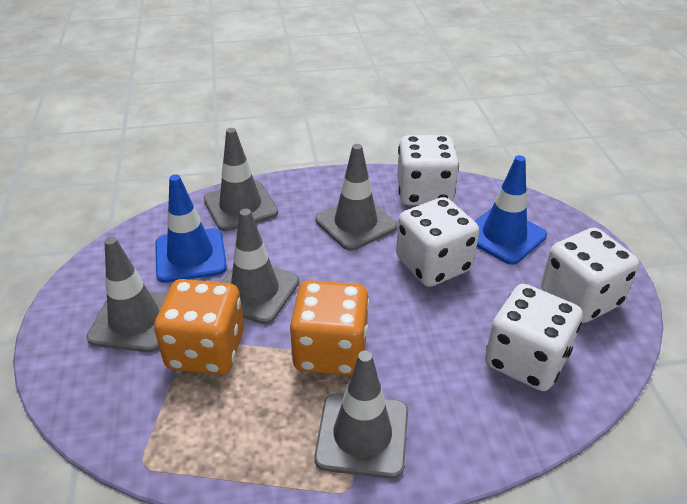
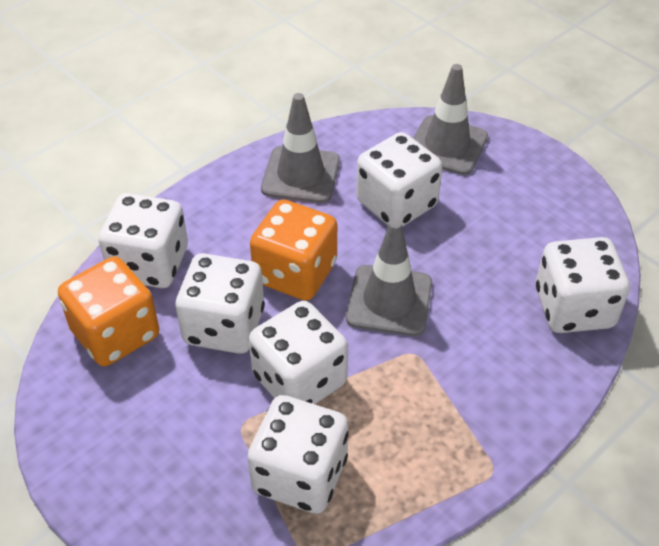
blue traffic cone: 2 -> 0
grey traffic cone: 5 -> 3
white dice: 4 -> 6

